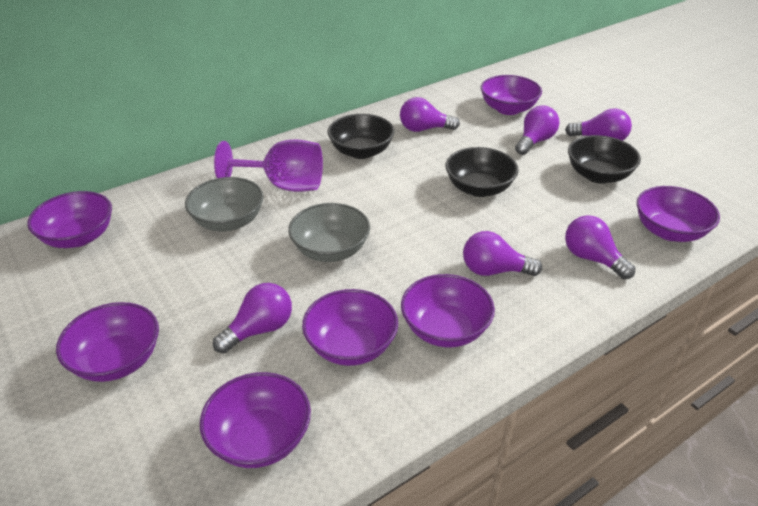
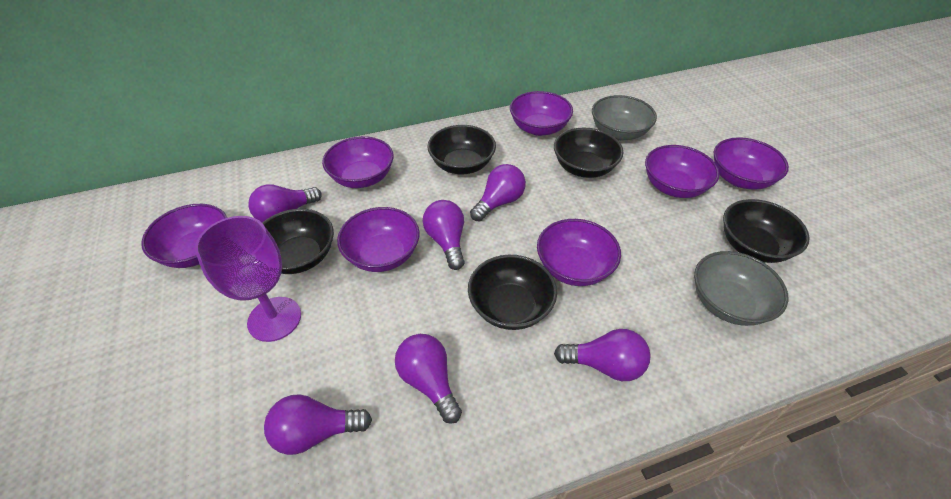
black bowl: 3 -> 5

